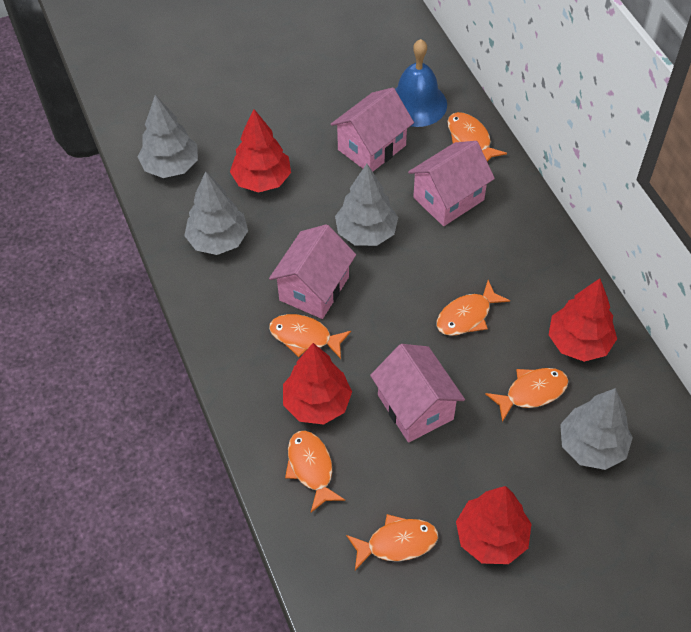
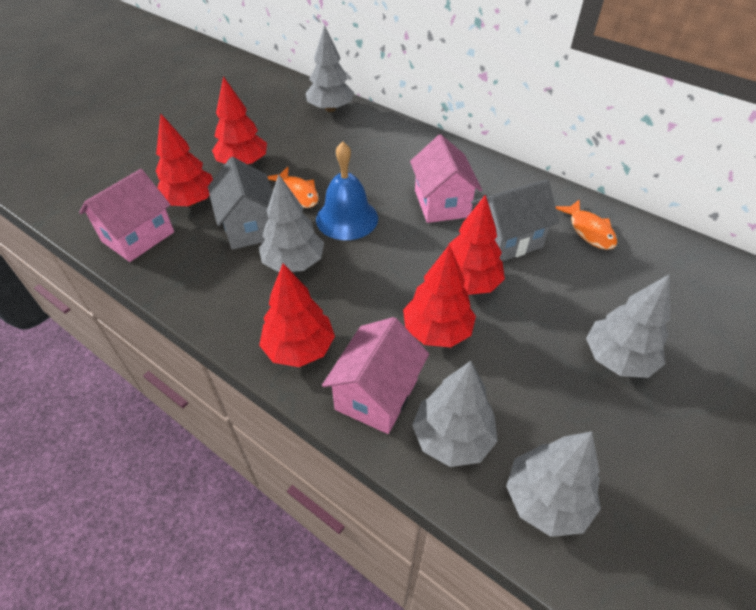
grey house: 0 -> 2
grey tree: 4 -> 5
orange fish: 6 -> 2
pink house: 4 -> 3
red tree: 4 -> 5

